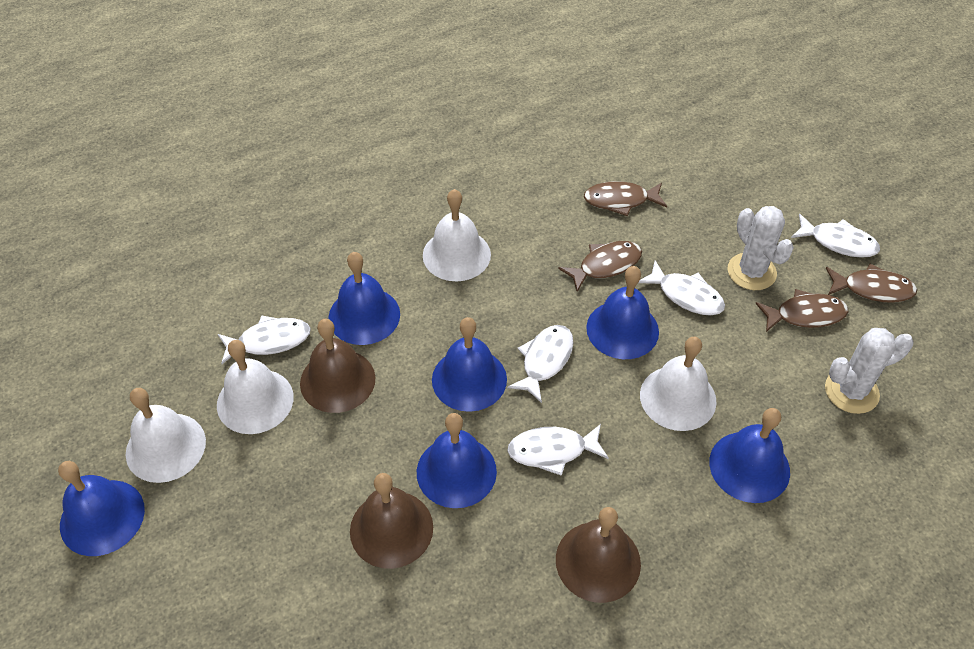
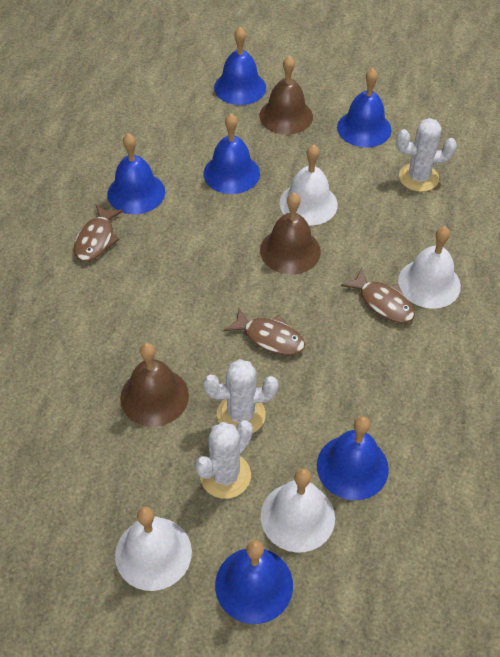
brown fish: 4 -> 3
white cactus: 2 -> 3
white fish: 5 -> 0

